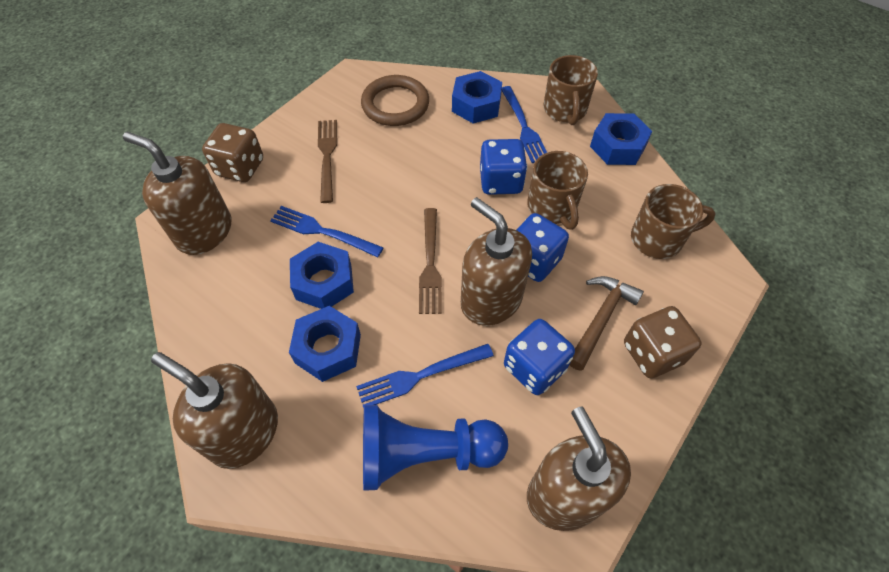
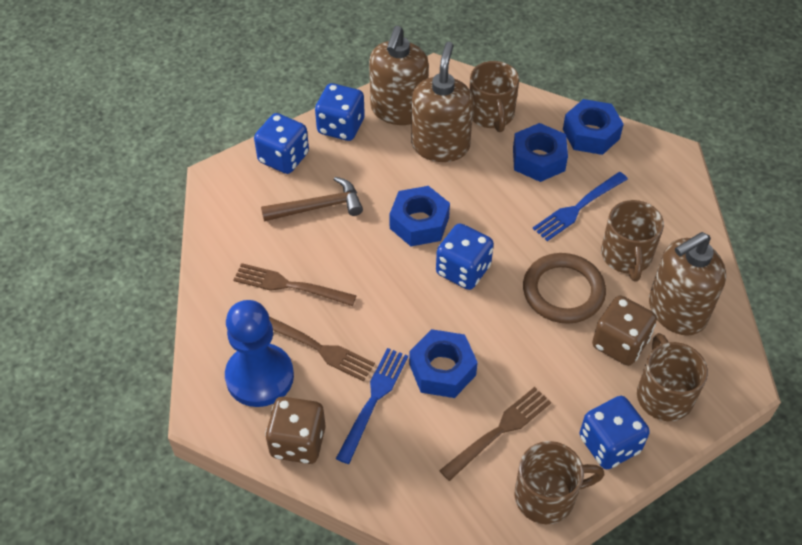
blue dice: 3 -> 4
blue fork: 3 -> 2
brown fork: 2 -> 3
brown mug: 3 -> 4
brown soap dispenser: 4 -> 3

